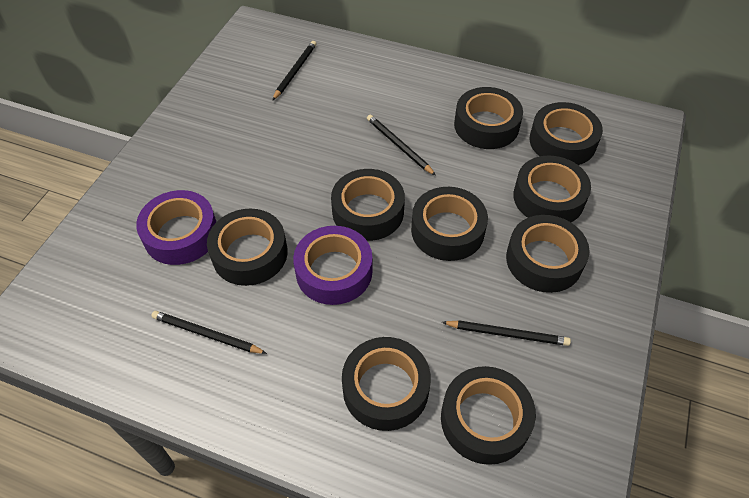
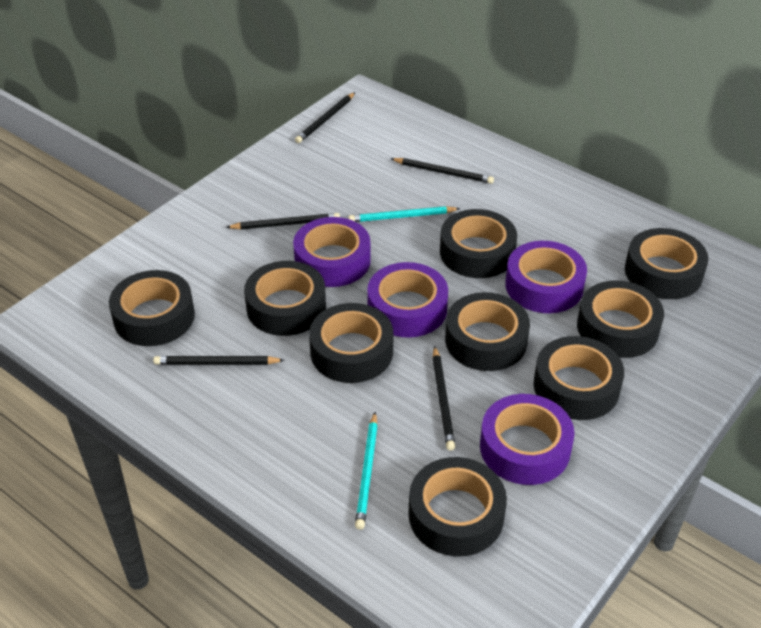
black pencil: 4 -> 5
purple tape: 2 -> 4
turquoise pencil: 0 -> 2

